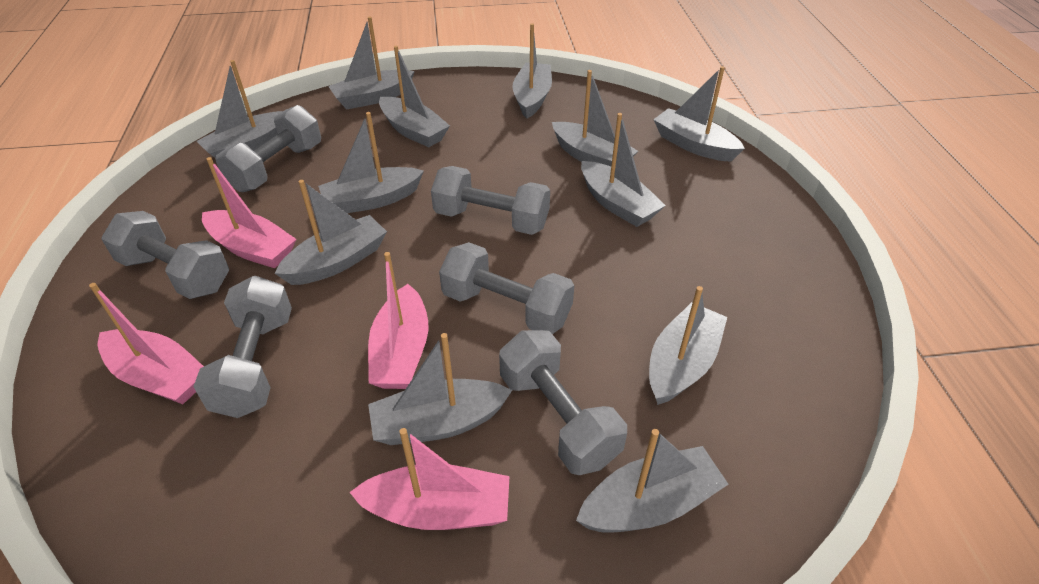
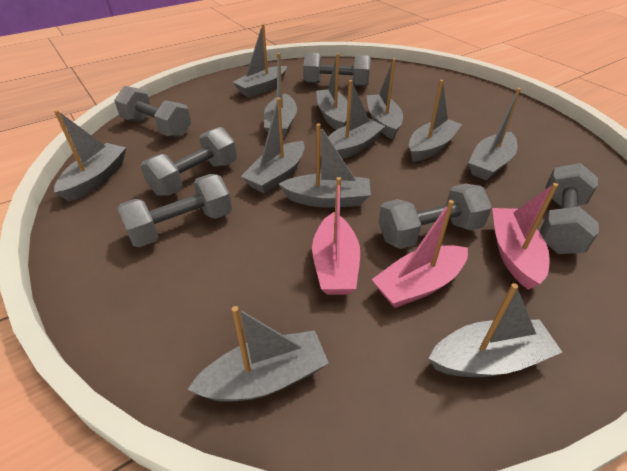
pink boat: 4 -> 3

